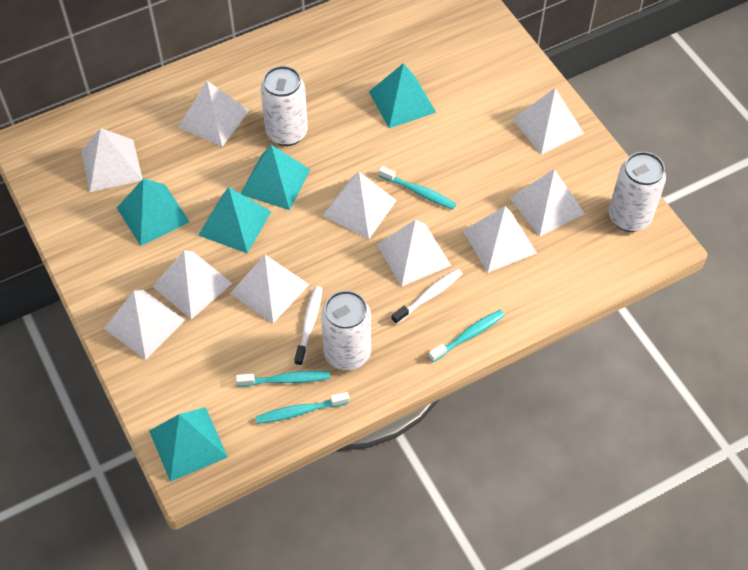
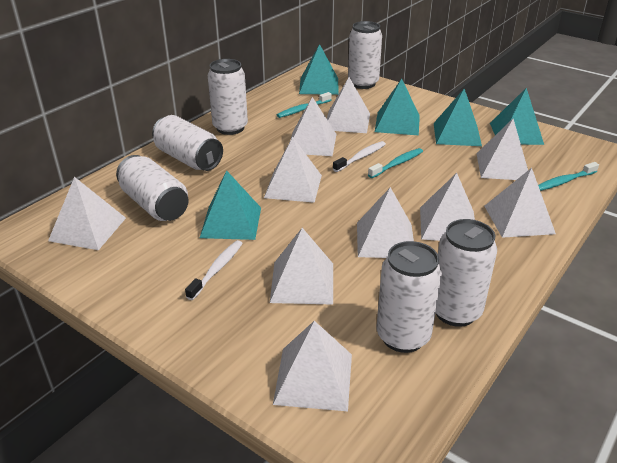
turquoise toothbrush: 4 -> 3
white can: 3 -> 6

